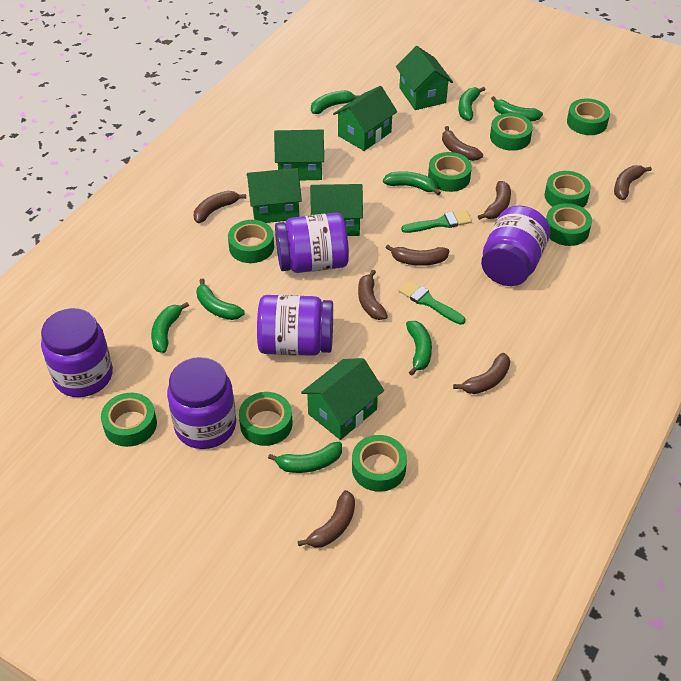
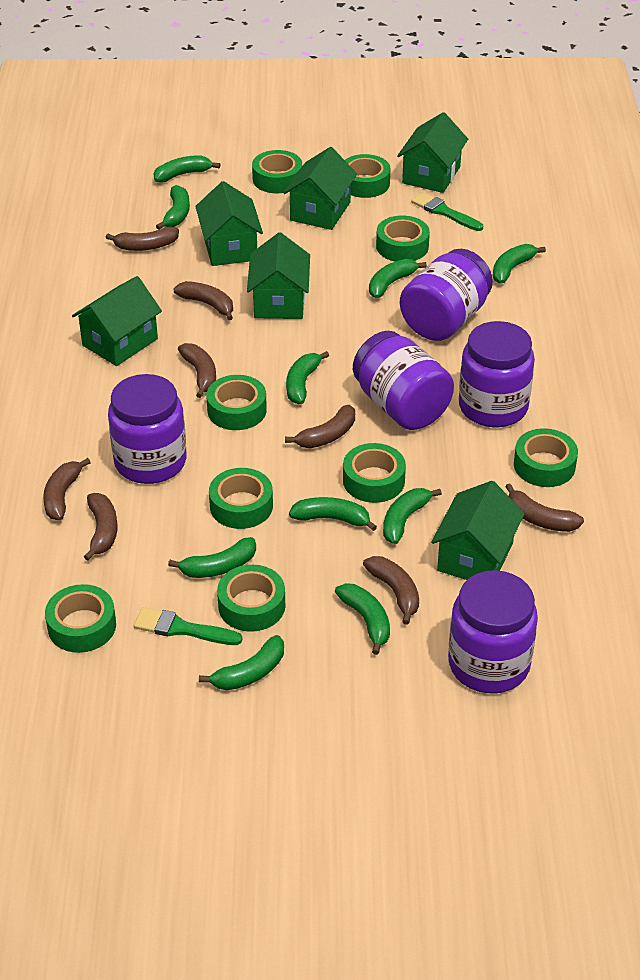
green banana: 8 -> 10

